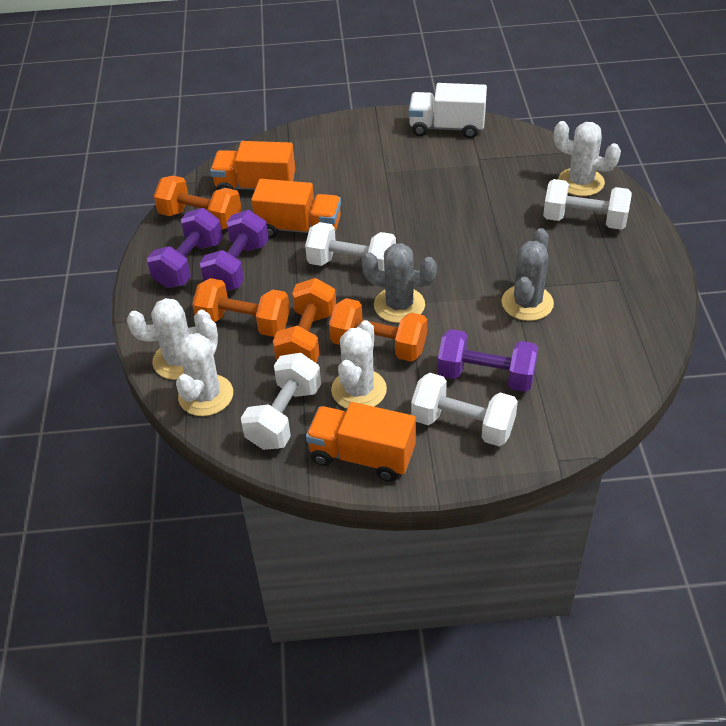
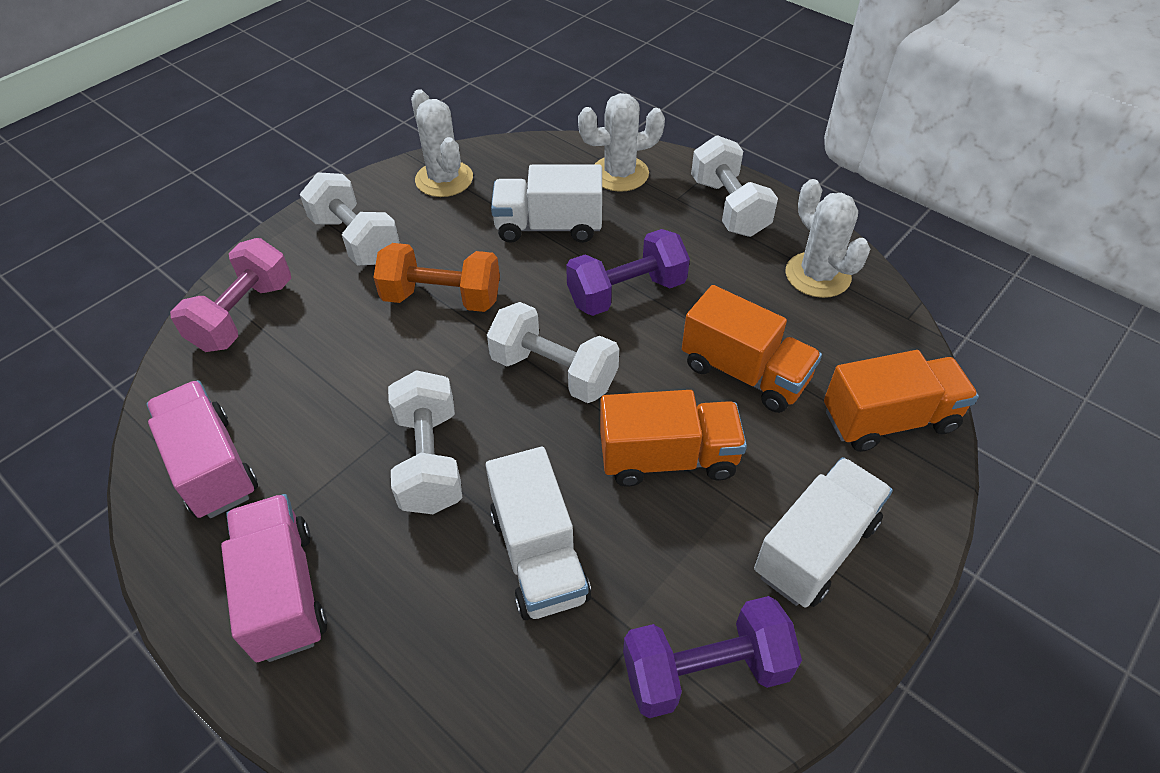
grey cactus: 2 -> 0
orange dumbbell: 4 -> 1
pink dumbbell: 0 -> 1
pink truck: 0 -> 2
purple dumbbell: 3 -> 2
white cactus: 4 -> 3
white truck: 1 -> 3

